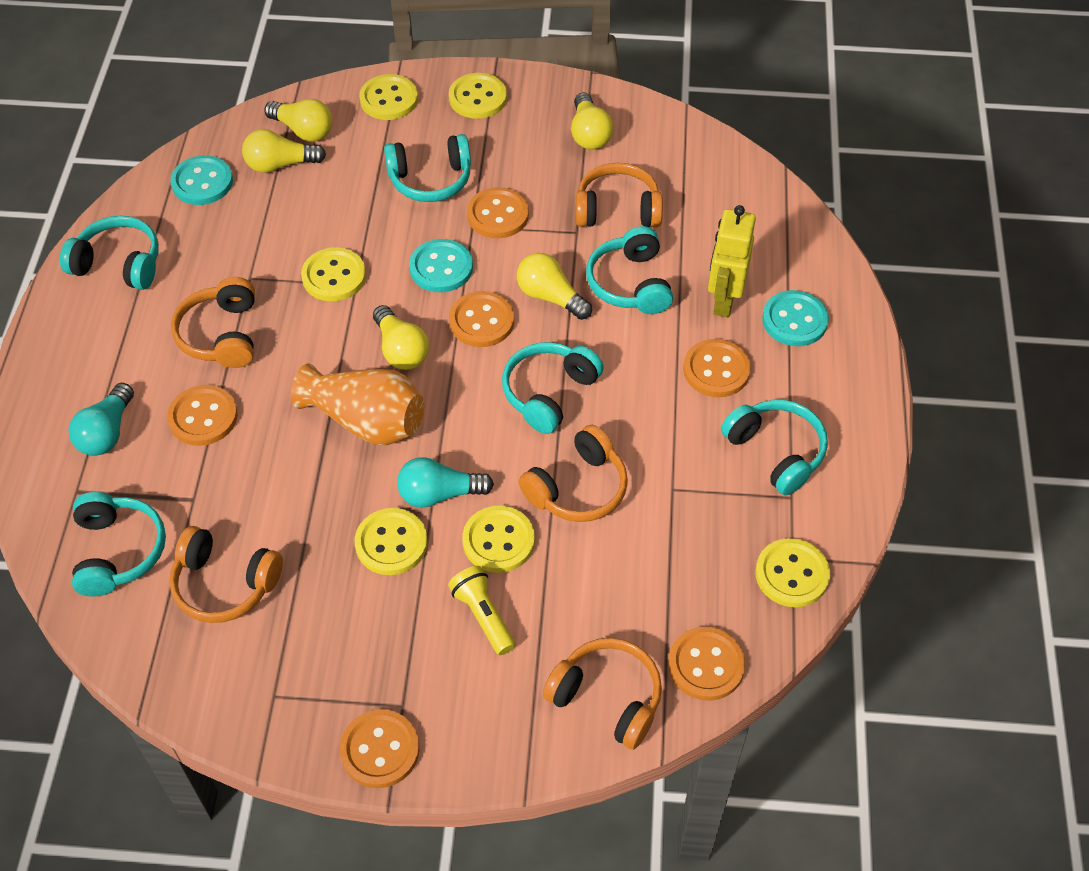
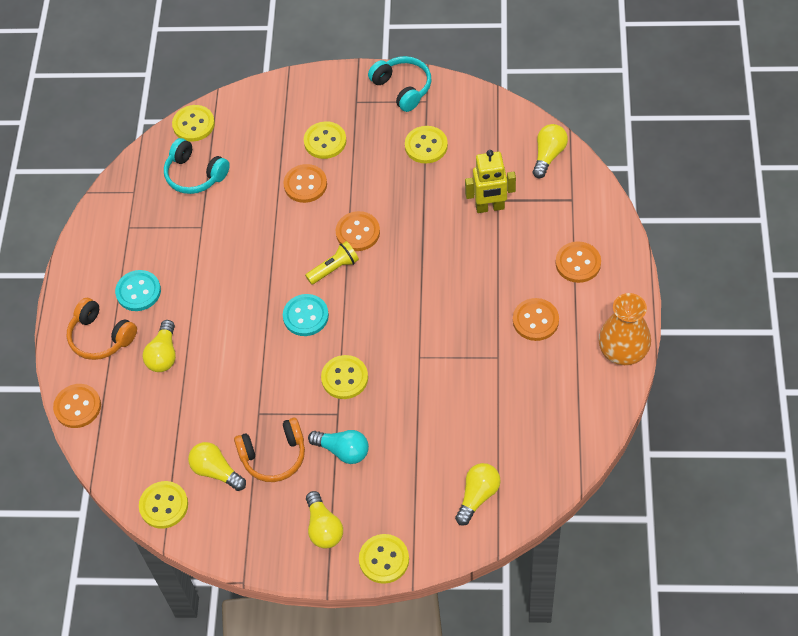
orange button: 6 -> 5
orange headphones: 5 -> 2
turquoise button: 3 -> 2
turquoise headphones: 6 -> 2
turquoise light bulb: 2 -> 1

